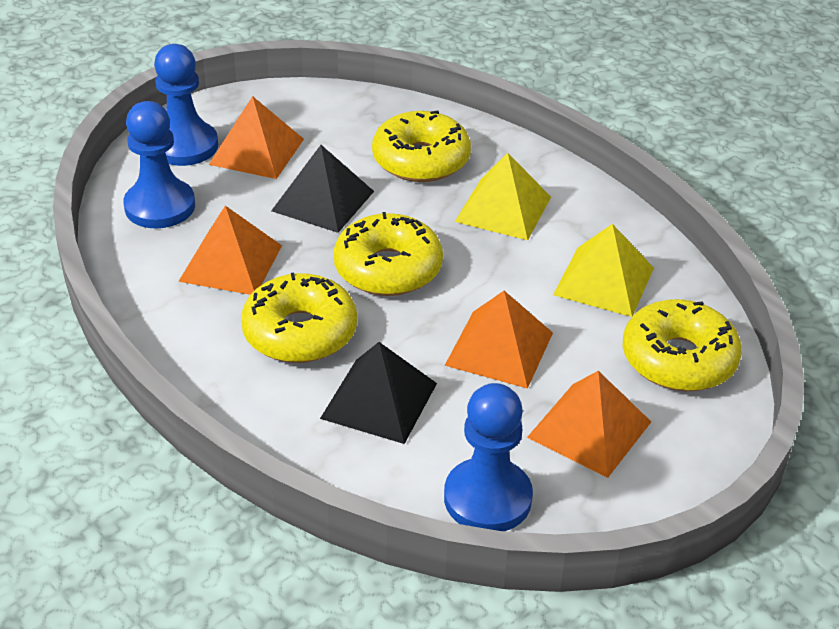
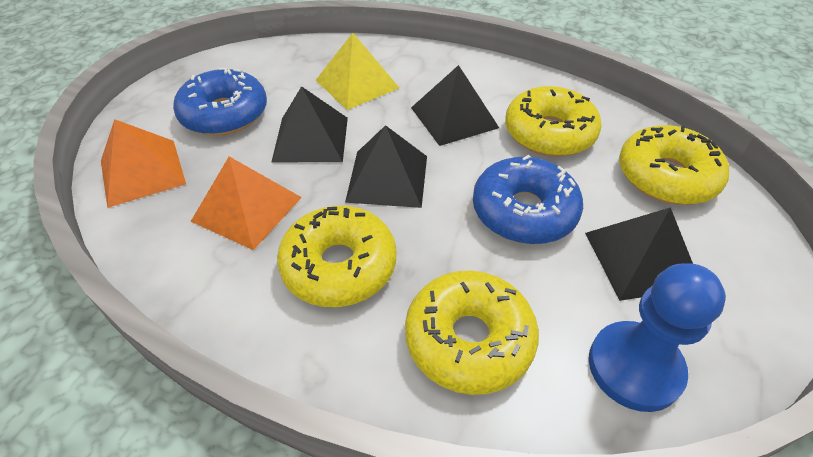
black pyramid: 2 -> 4
blue donut: 0 -> 2
blue pawn: 3 -> 1
orange pyramid: 4 -> 2
yellow pyramid: 2 -> 1

